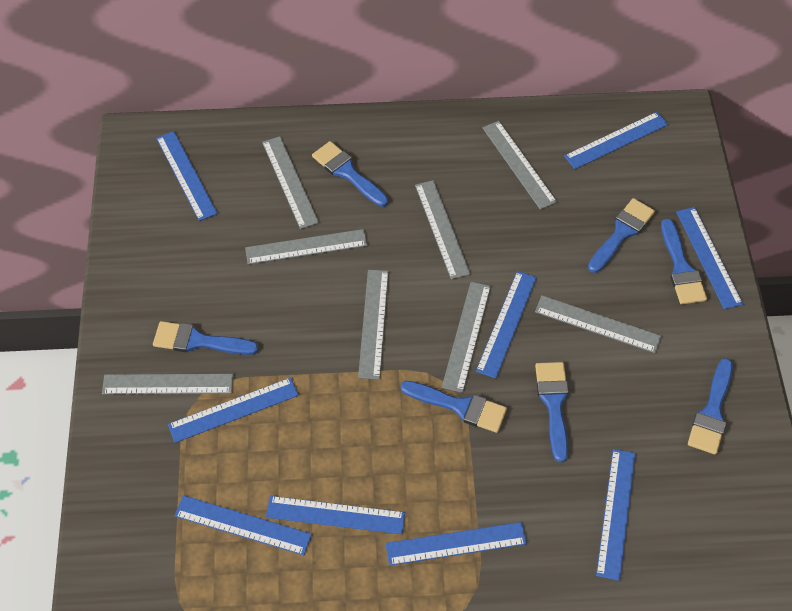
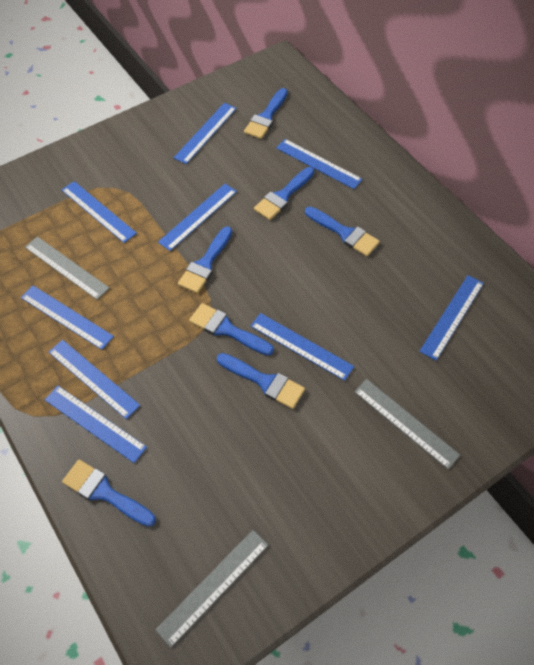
grey ruler: 8 -> 3

